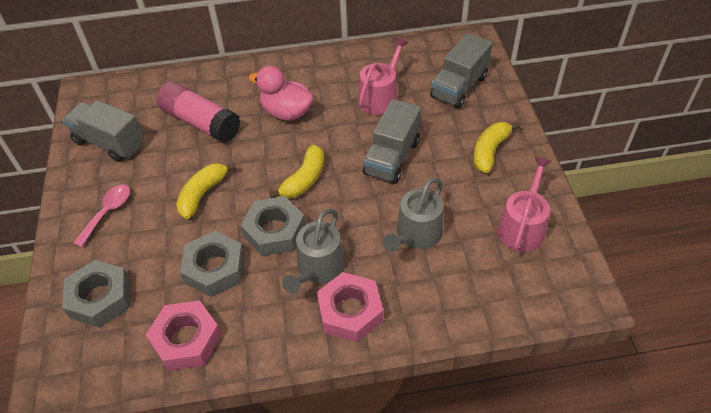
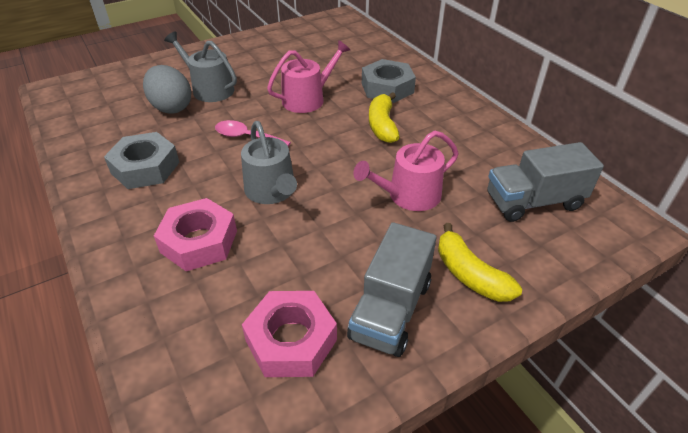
grey egg: 0 -> 1
grey nut: 3 -> 2
grey truck: 3 -> 2
pink duck: 1 -> 0
pink glue stick: 1 -> 0
yellow banana: 3 -> 2

